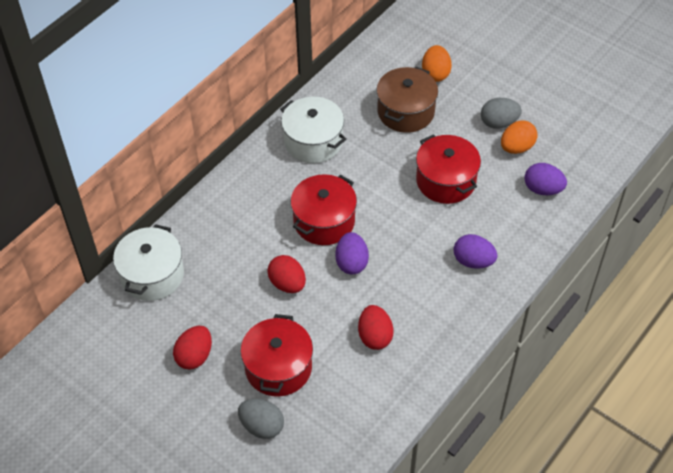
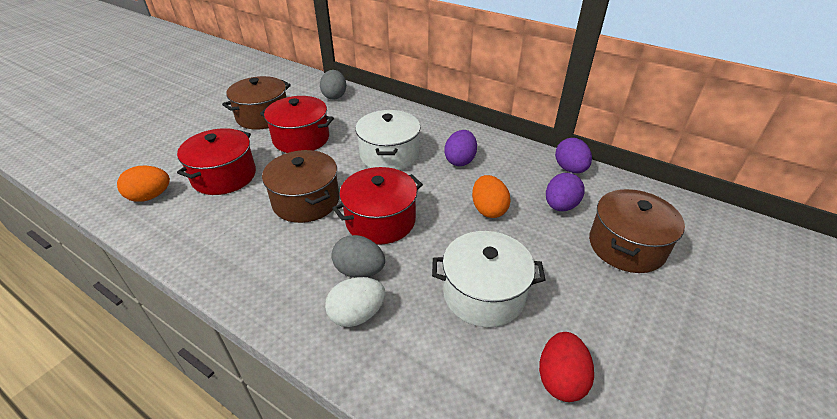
brown pot: 1 -> 3
red egg: 3 -> 1
white egg: 0 -> 1

